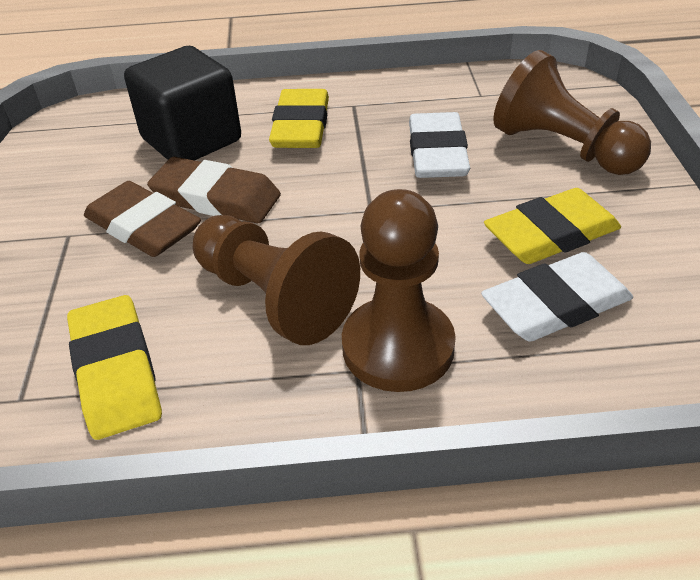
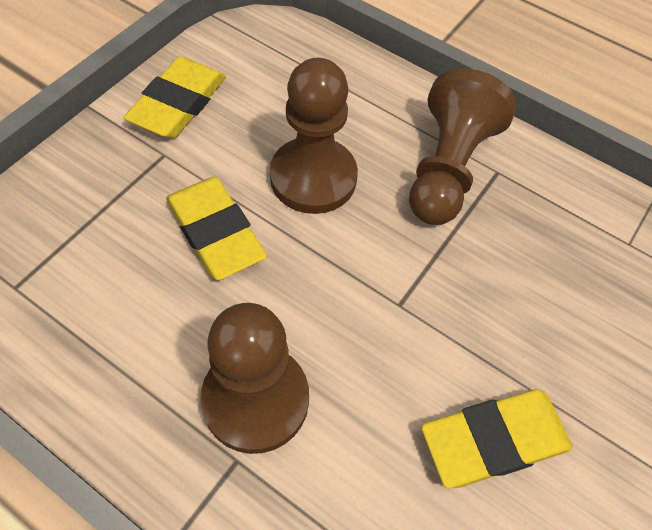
black cube: 1 -> 0
brown eraser: 2 -> 0
white eraser: 2 -> 0

